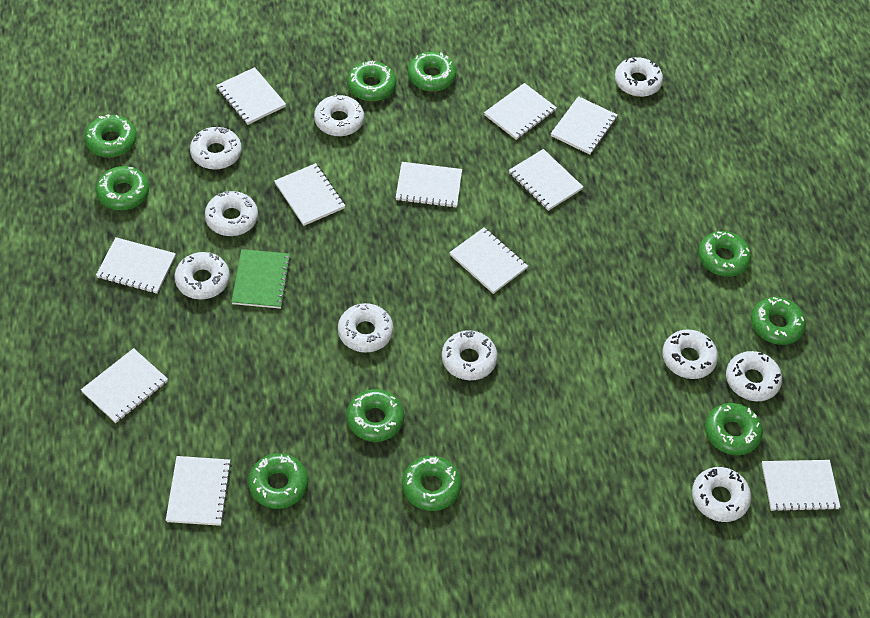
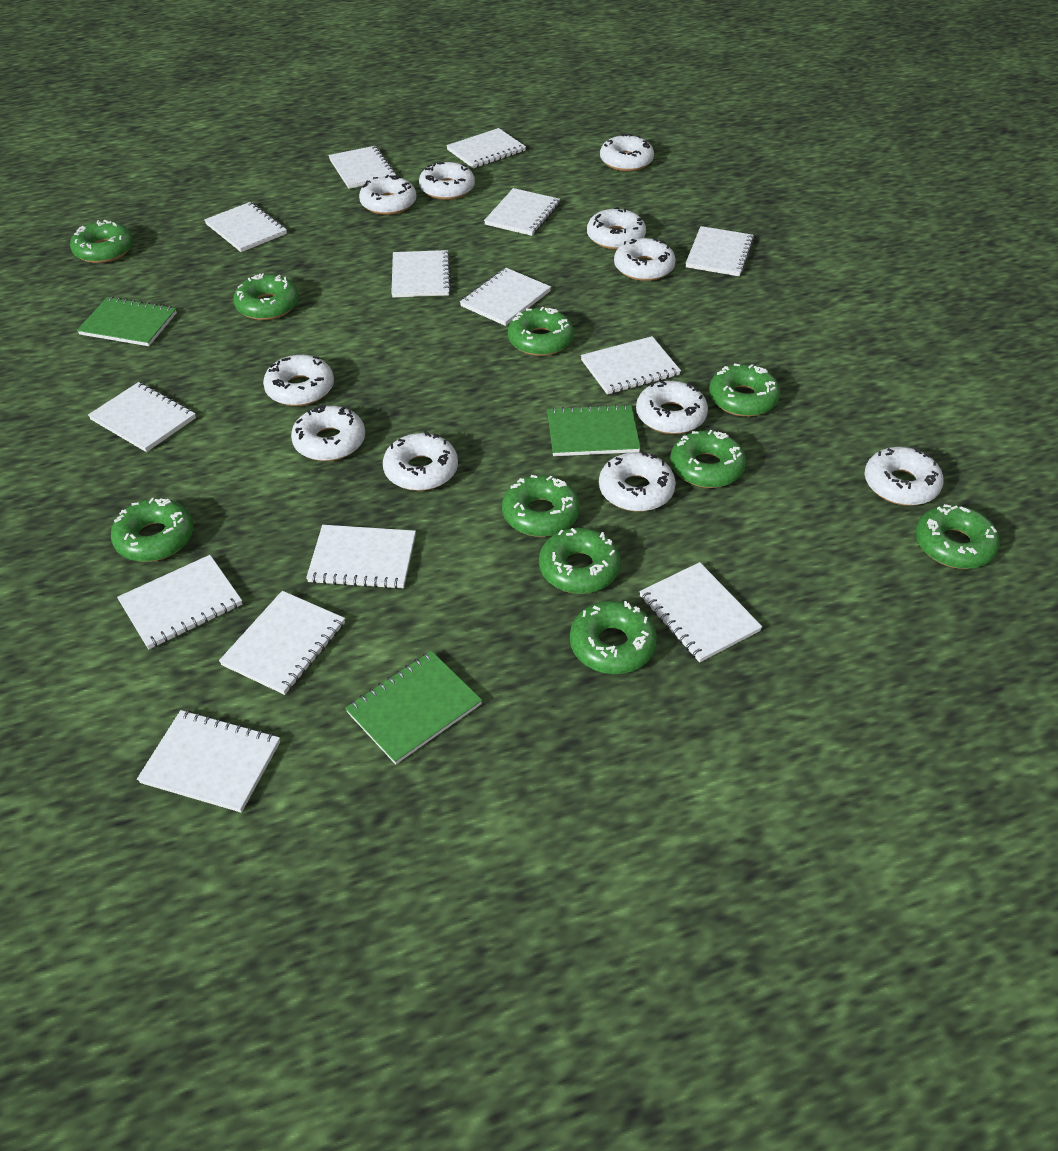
green notebook: 1 -> 3
white donut: 10 -> 11
white notebook: 11 -> 14

